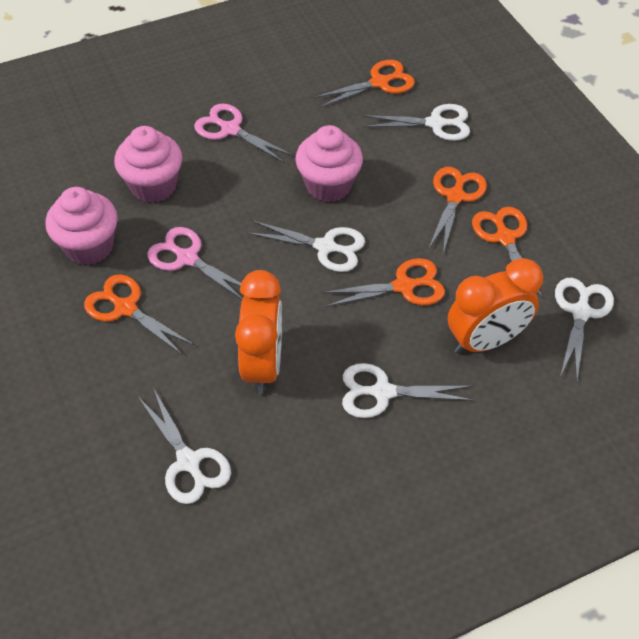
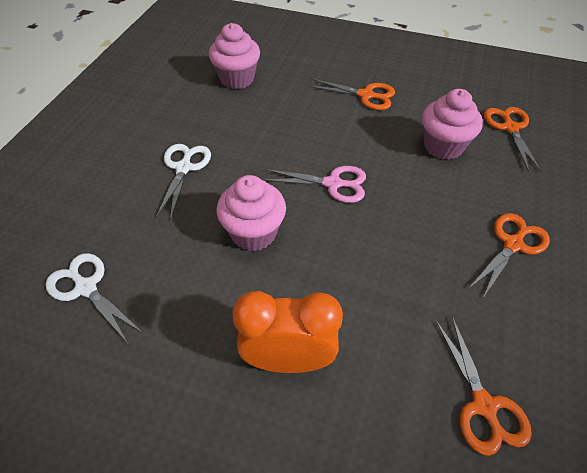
orange clock: 2 -> 1
orange scissors: 5 -> 4
pink scissors: 2 -> 1
white scissors: 5 -> 2

